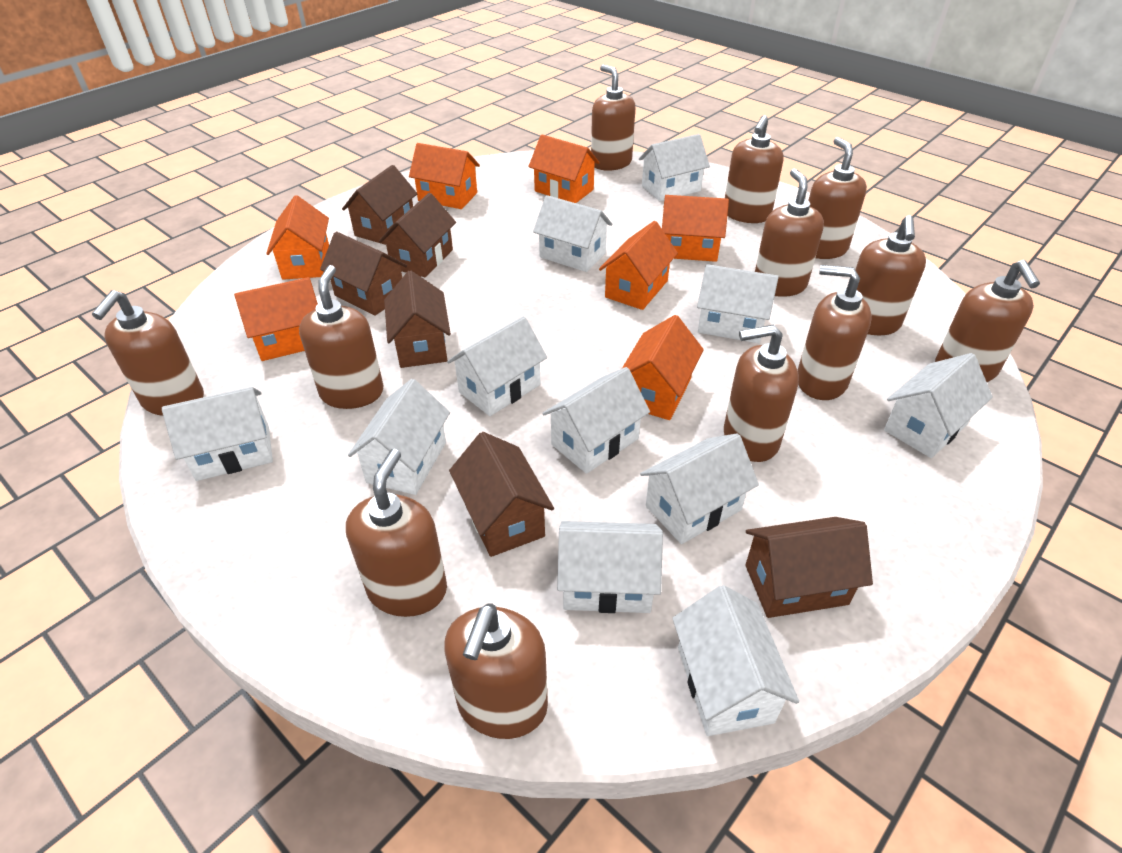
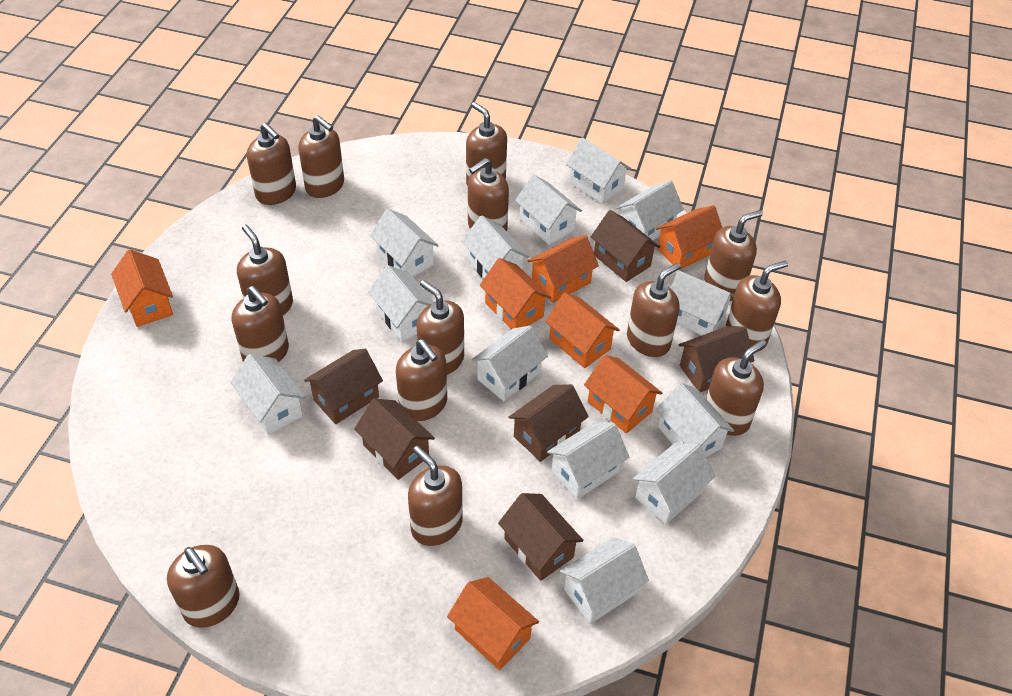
brown soap dispenser: 12 -> 14
white house: 11 -> 13

